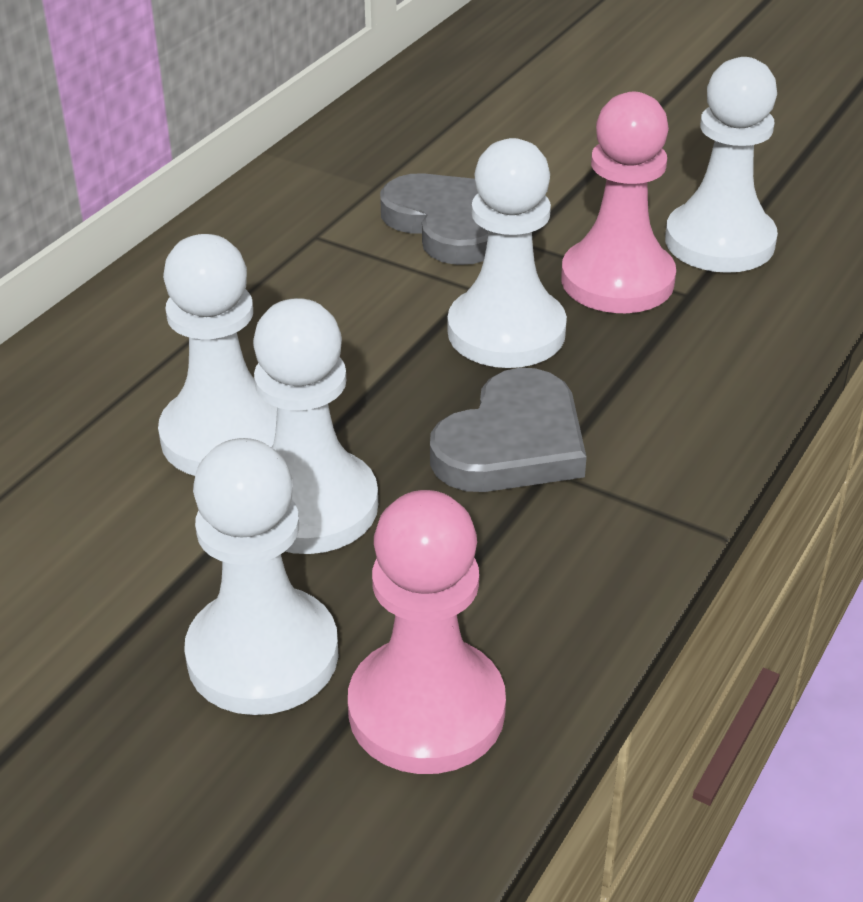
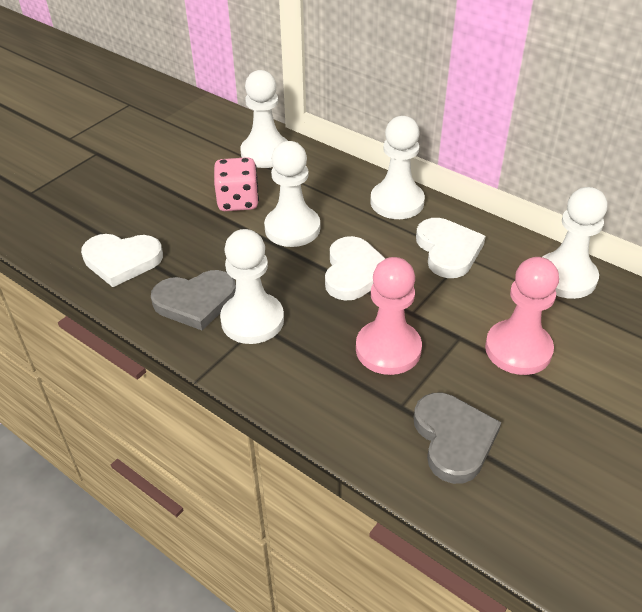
pink dice: 0 -> 1
white heart: 0 -> 3

